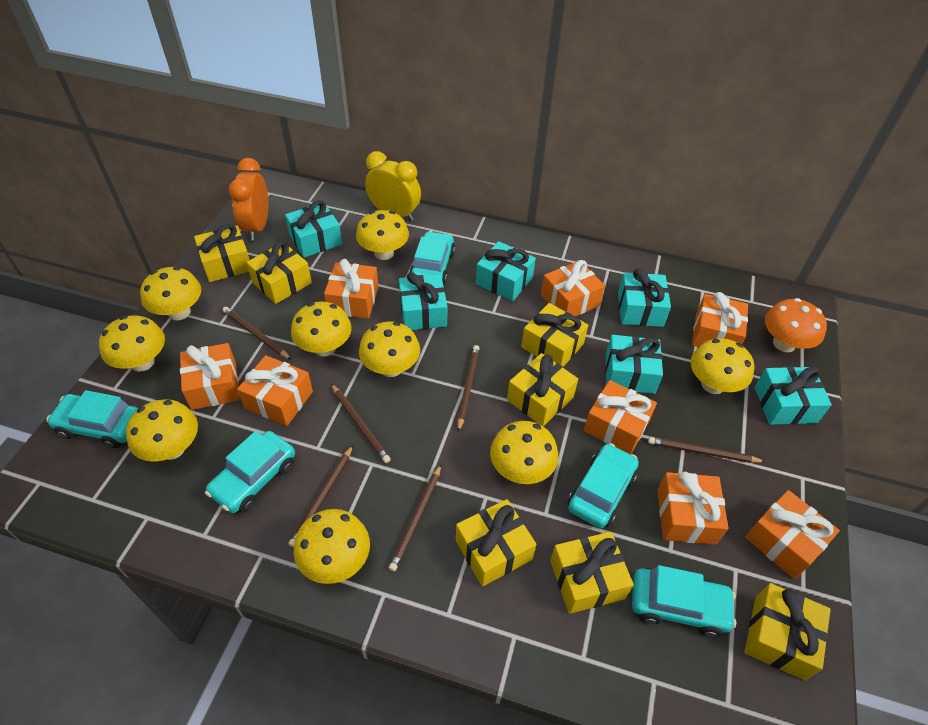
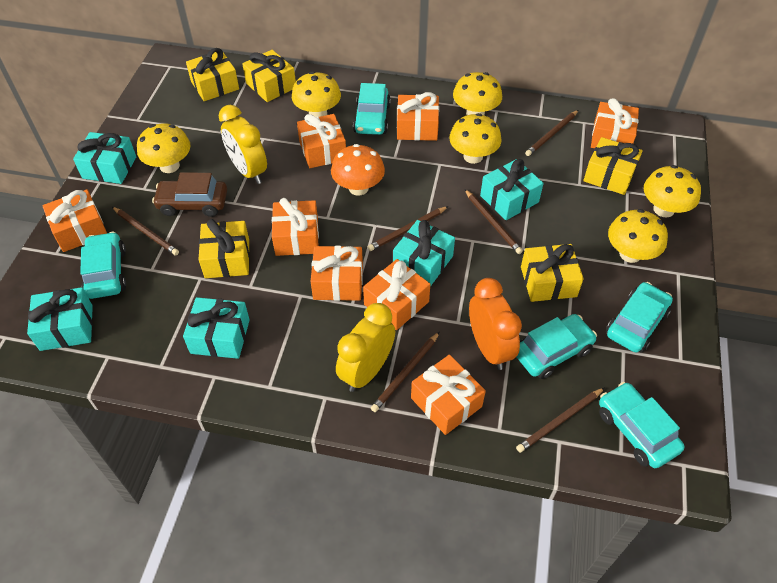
brown car: 0 -> 1
turquoise gift: 6 -> 5
yellow clock: 1 -> 2
yellow gift: 7 -> 5
yellow mushroom: 9 -> 6

